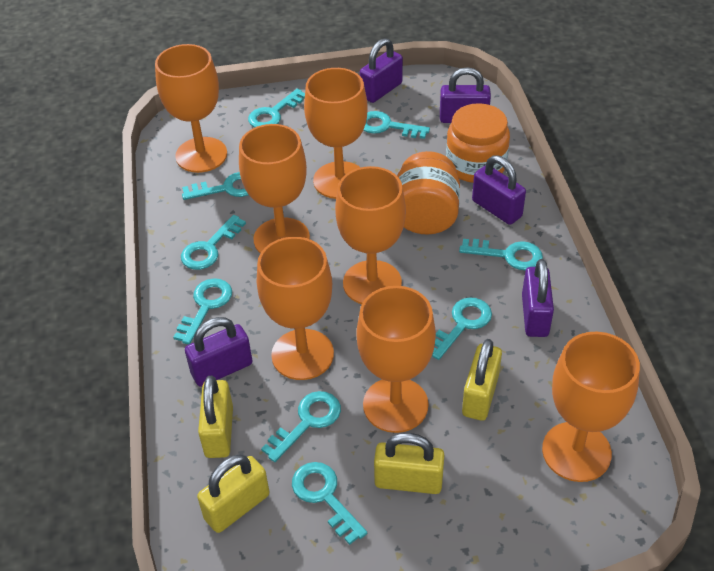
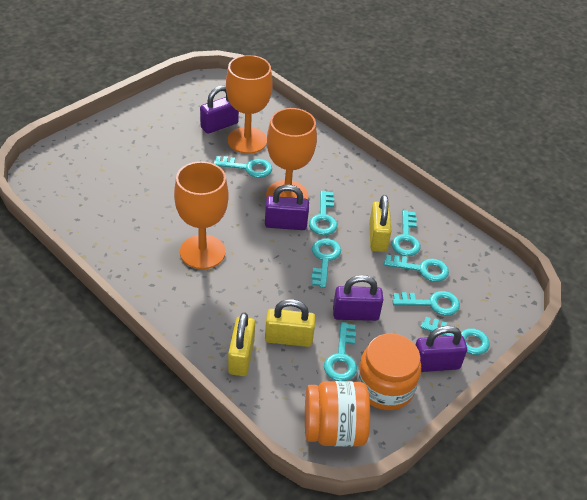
orange goblet: 7 -> 3
purple padlock: 5 -> 4
turquoise key: 9 -> 8
yellow padlock: 4 -> 3

